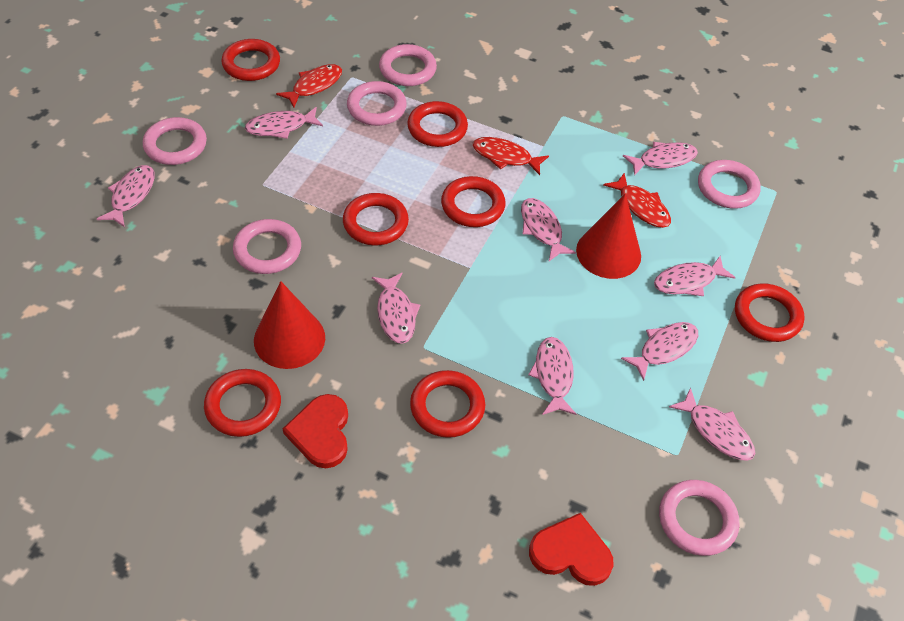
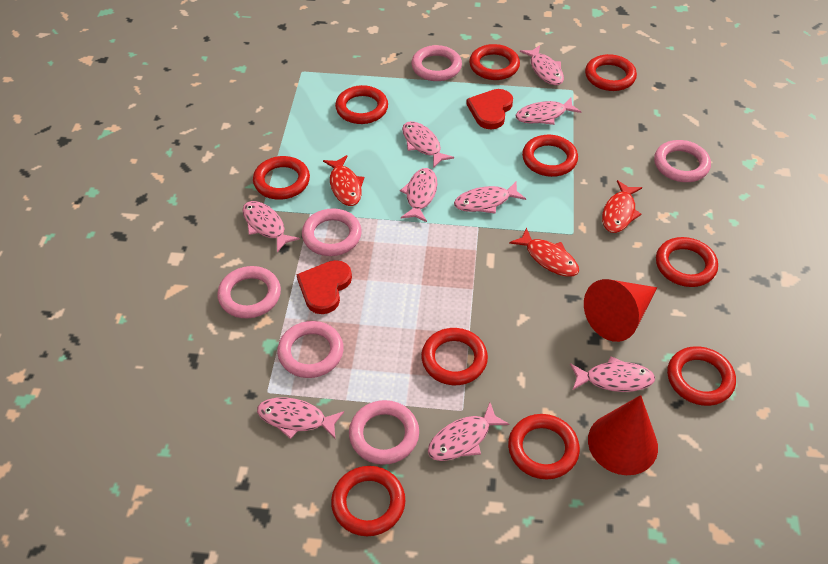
red ring: 7 -> 10

